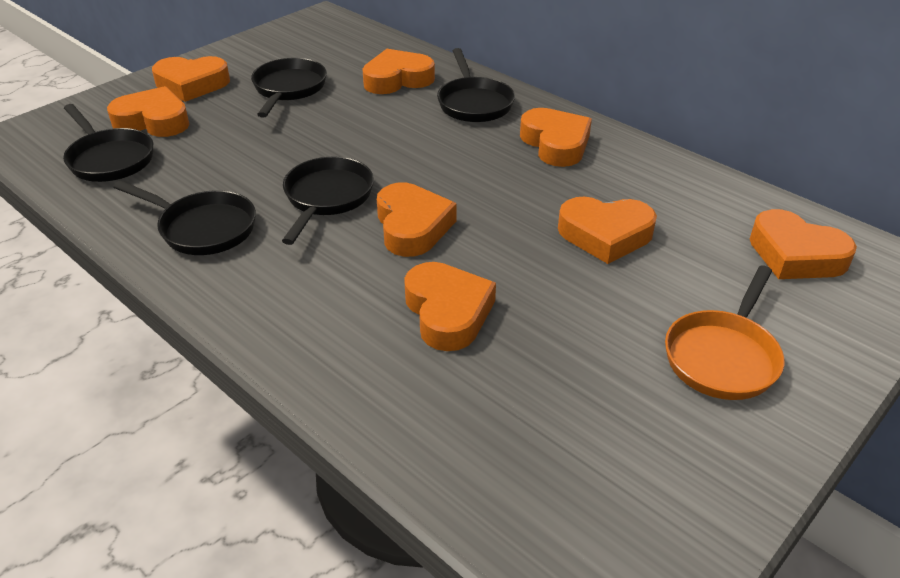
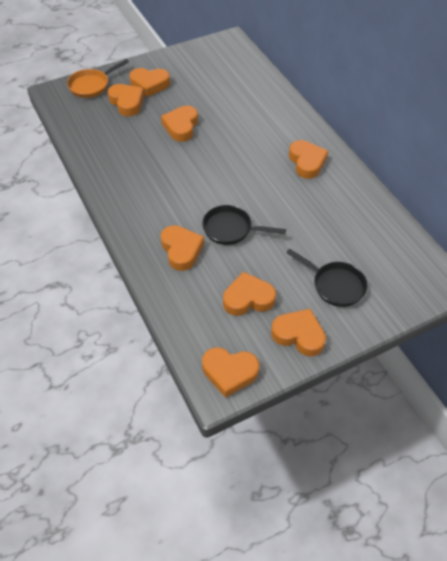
black pan: 5 -> 2

